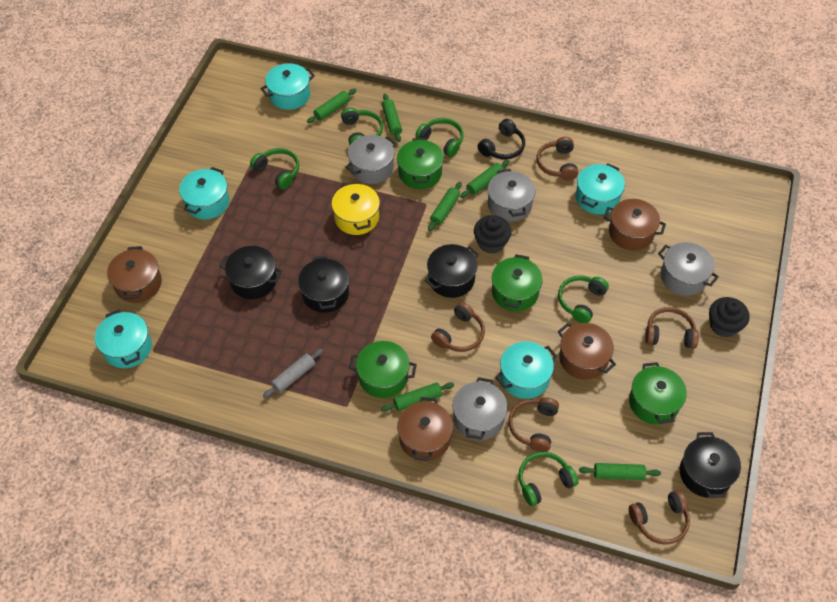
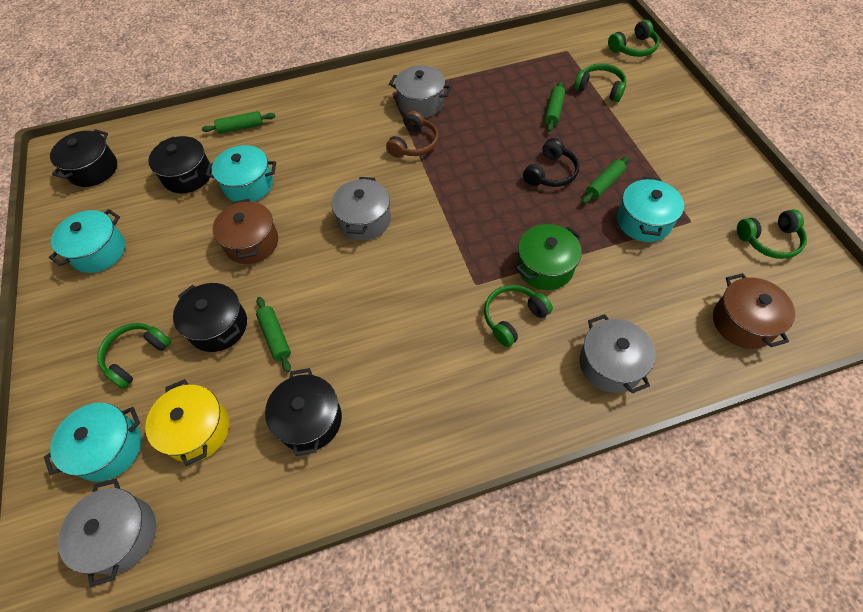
black cupcake: 2 -> 0
brown headphones: 5 -> 1
brown pot: 4 -> 2
green pot: 4 -> 1
green rolling pin: 6 -> 4
grey rolling pin: 1 -> 0
turquoise pot: 5 -> 4

